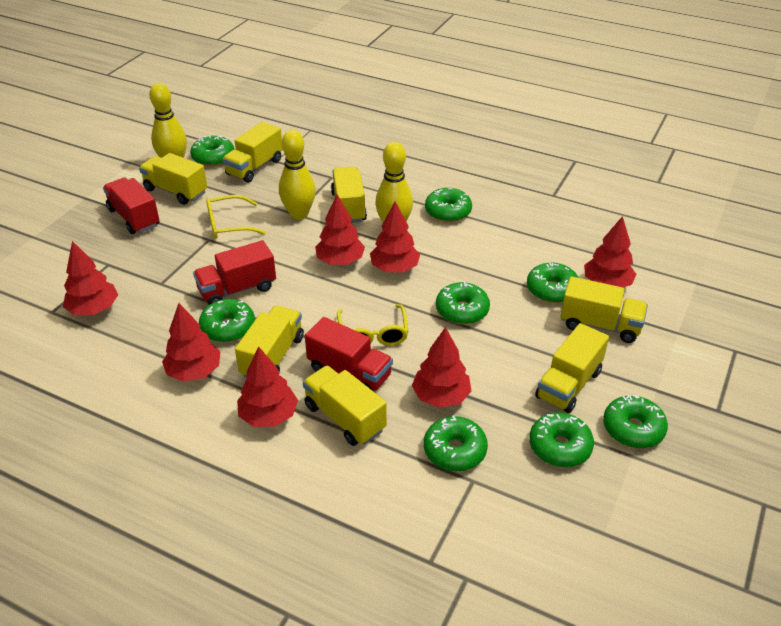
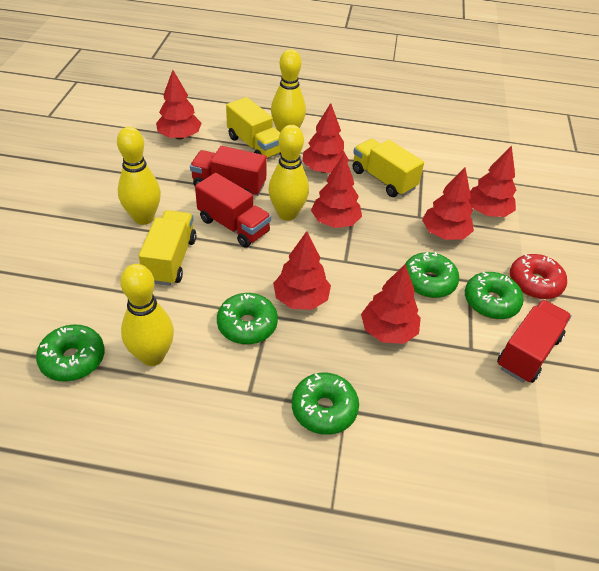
green donut: 8 -> 5
red donut: 0 -> 1
yellow bowling pin: 3 -> 4
yellow glasses: 2 -> 0
yellow truck: 7 -> 3

